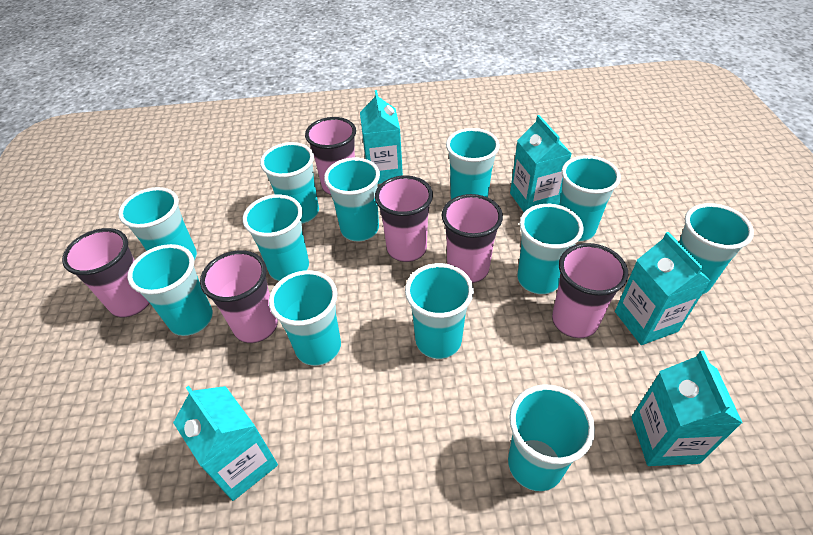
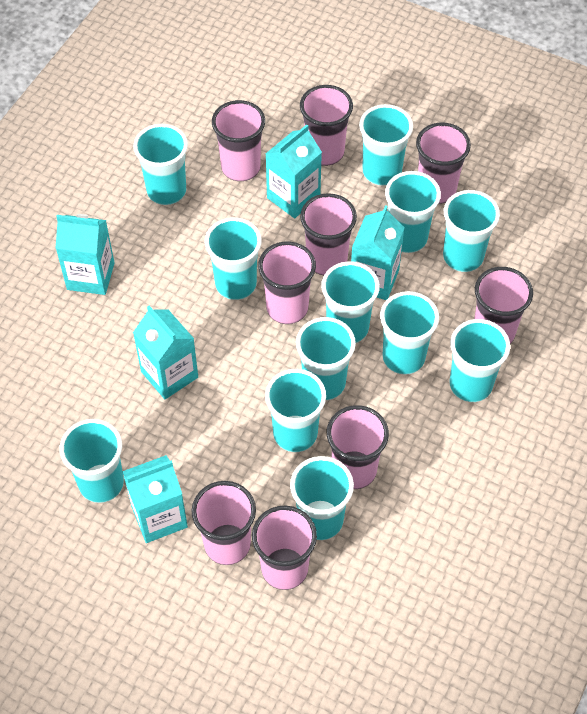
pink cup: 6 -> 9

